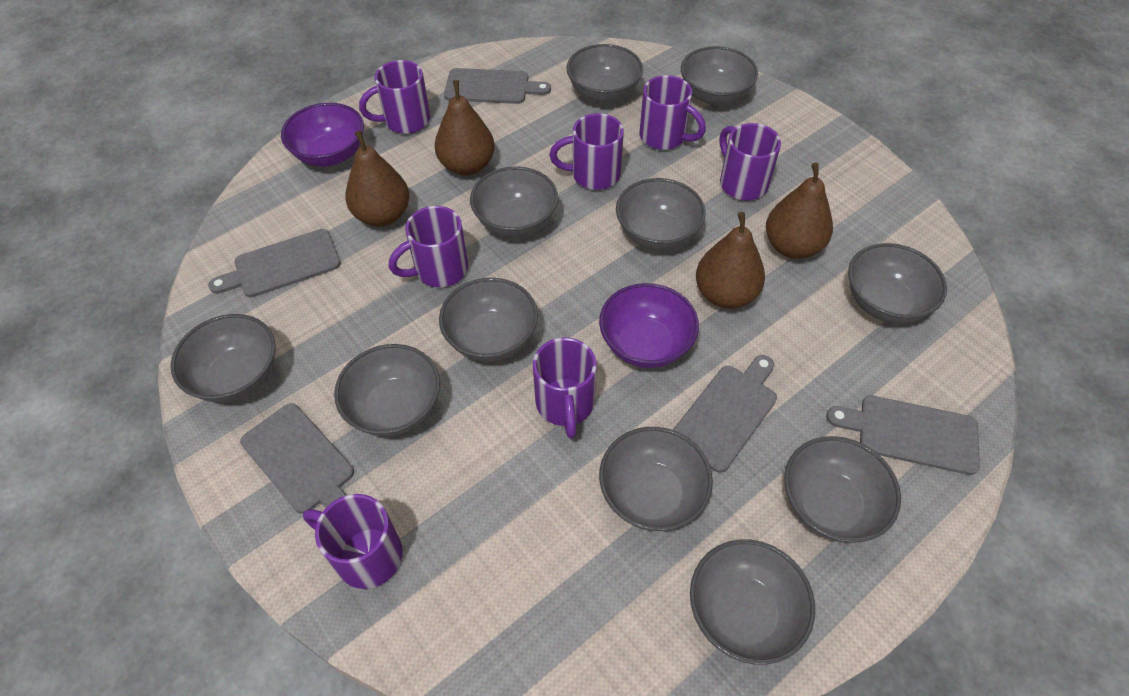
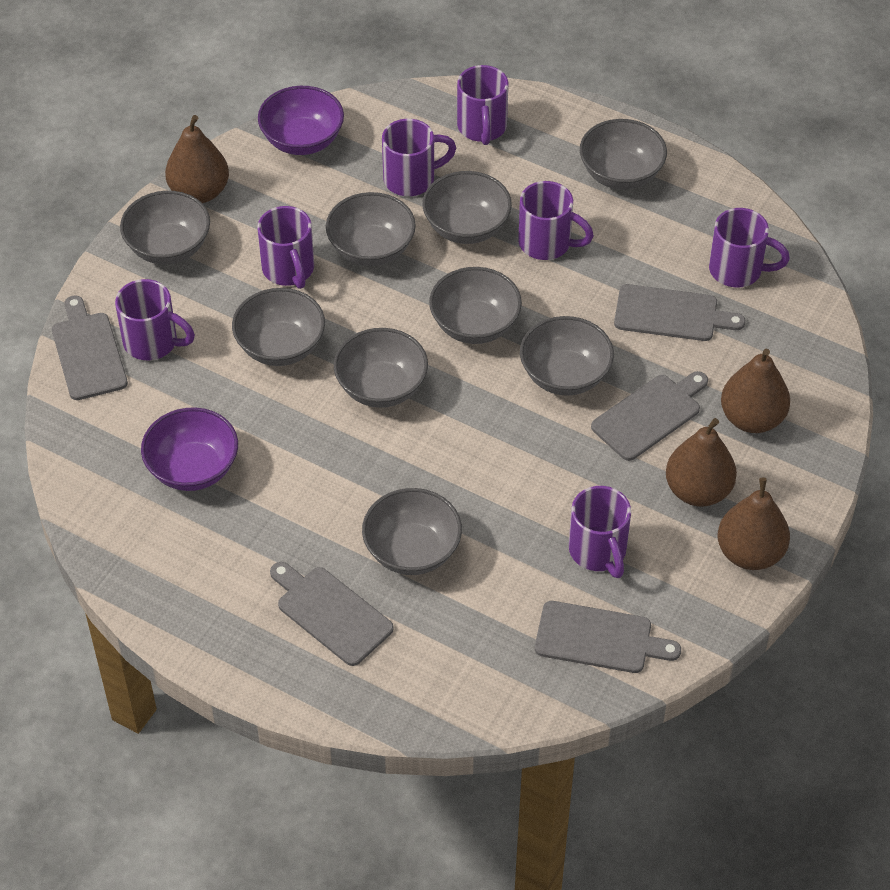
grey bowl: 11 -> 9

